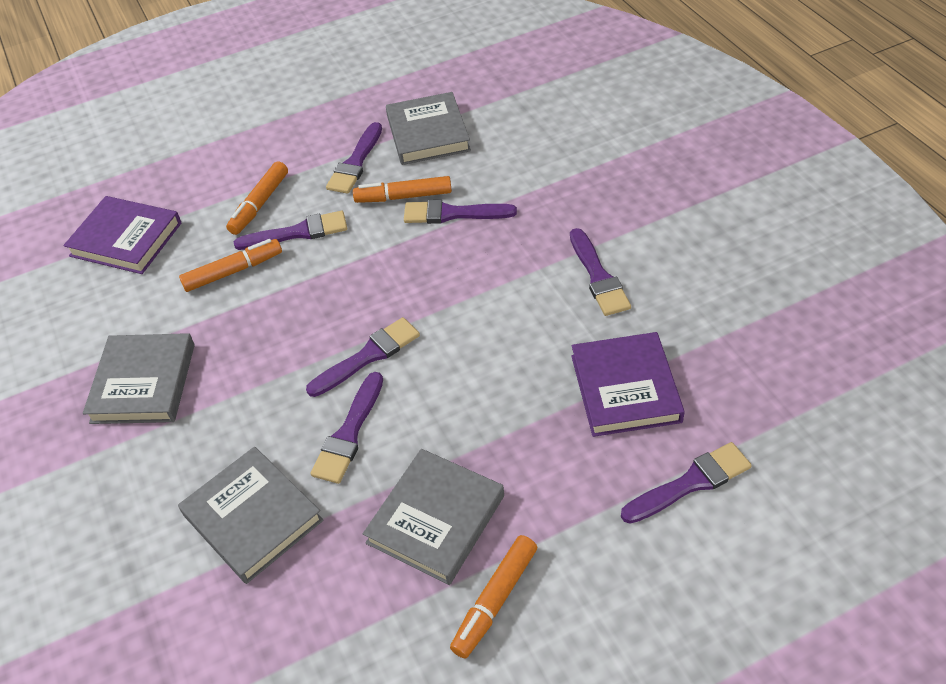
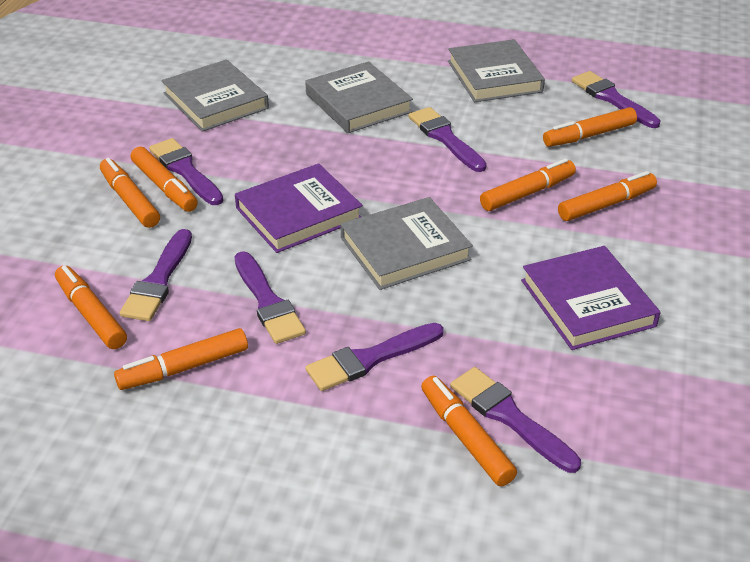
orange marker: 4 -> 8

